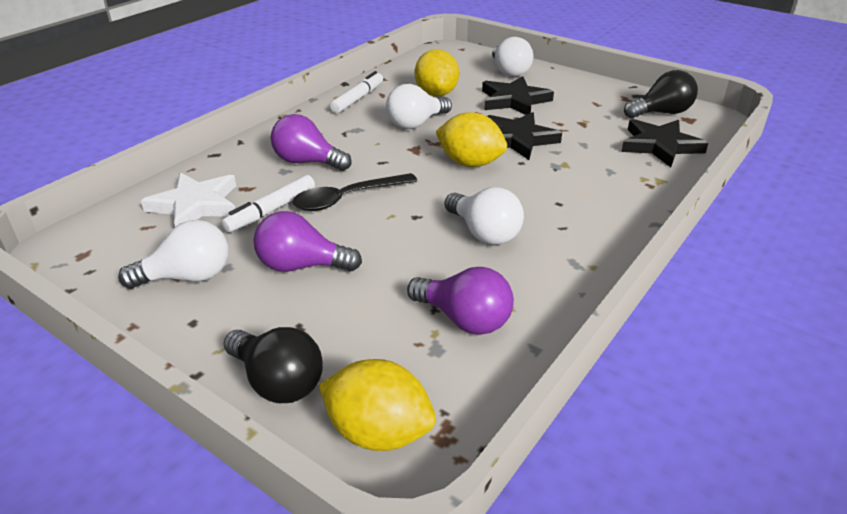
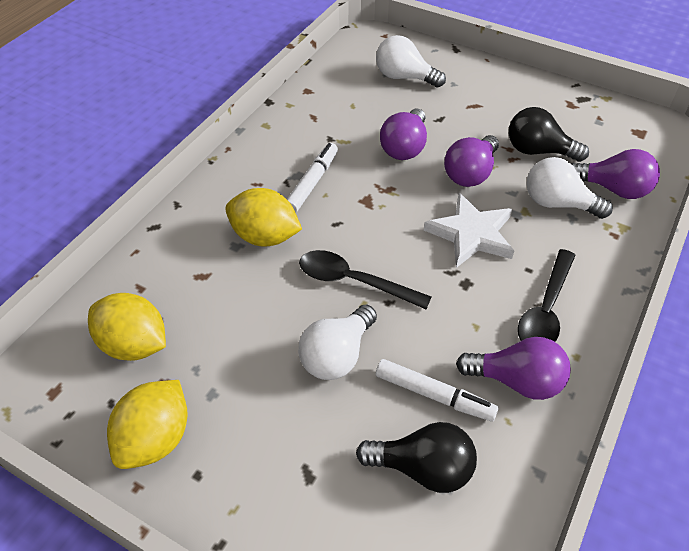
black spoon: 1 -> 2
black star: 3 -> 0
purple light bulb: 3 -> 4
white light bulb: 4 -> 3

